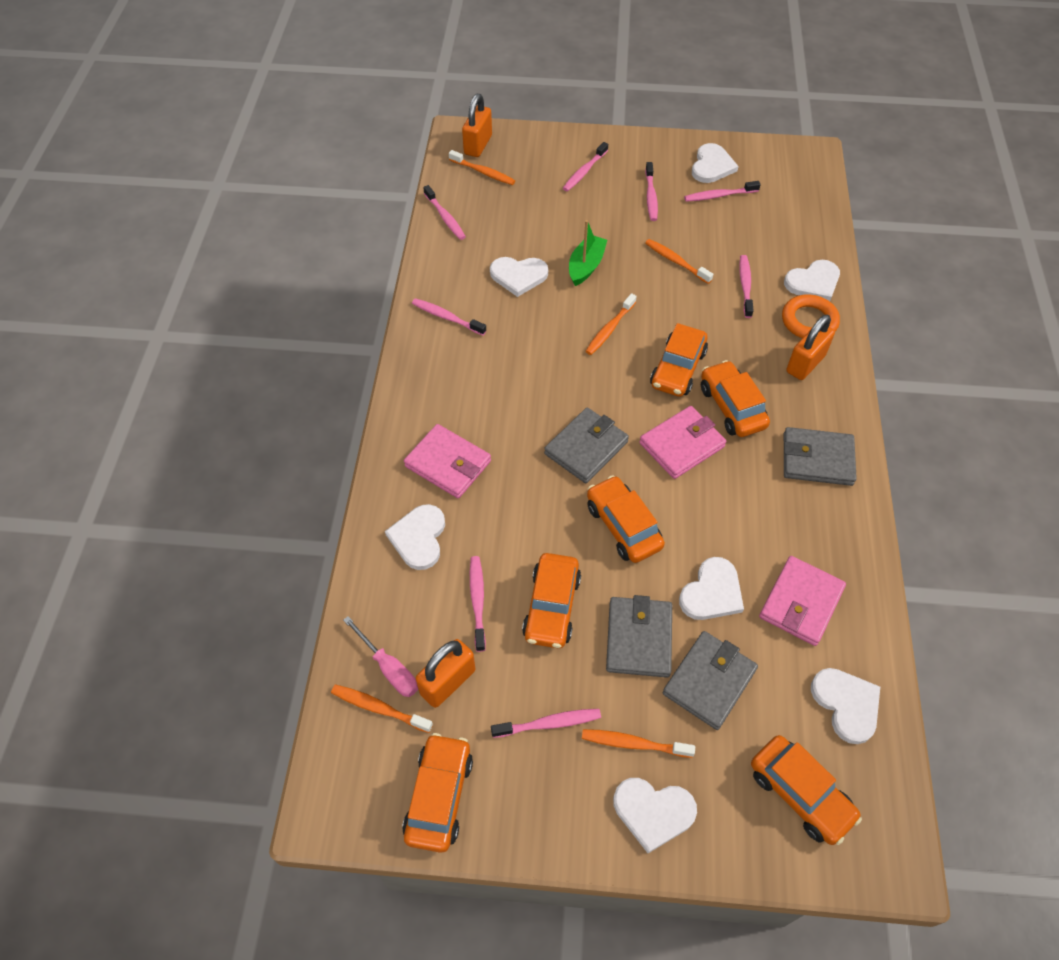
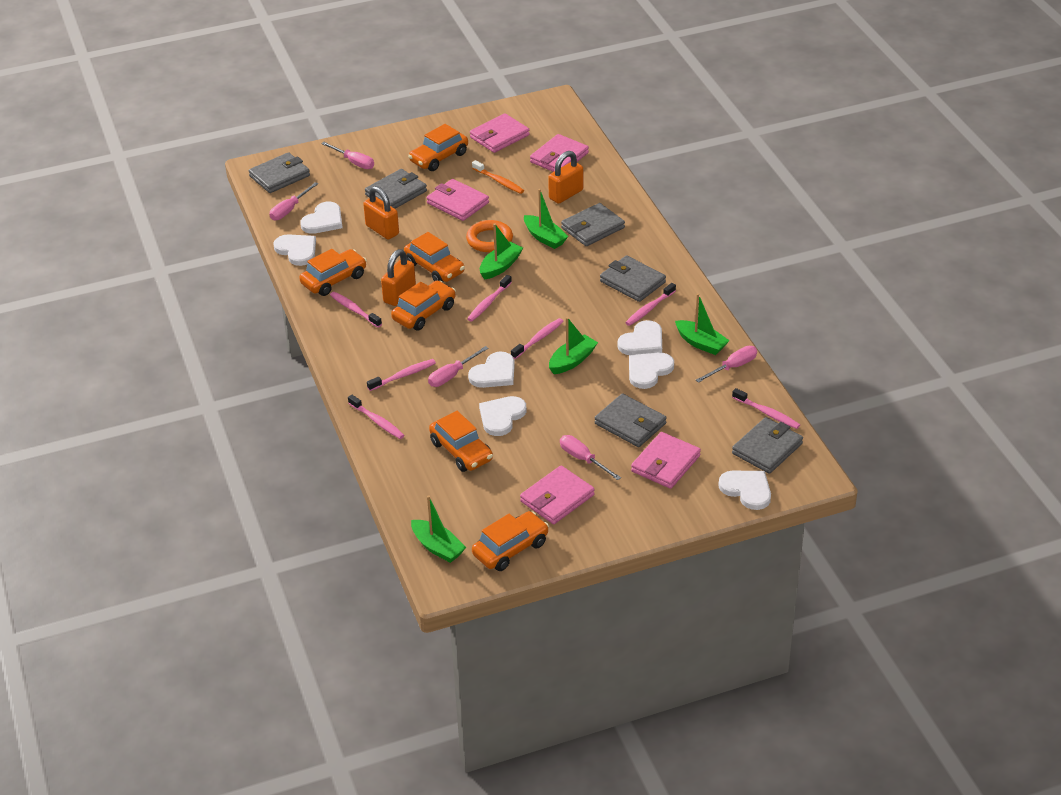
green boat: 1 -> 5
grey wallet: 4 -> 6
orange toothbrush: 5 -> 1
pink screwdriver: 1 -> 5
pink toothbrush: 8 -> 7
pink wallet: 3 -> 5

